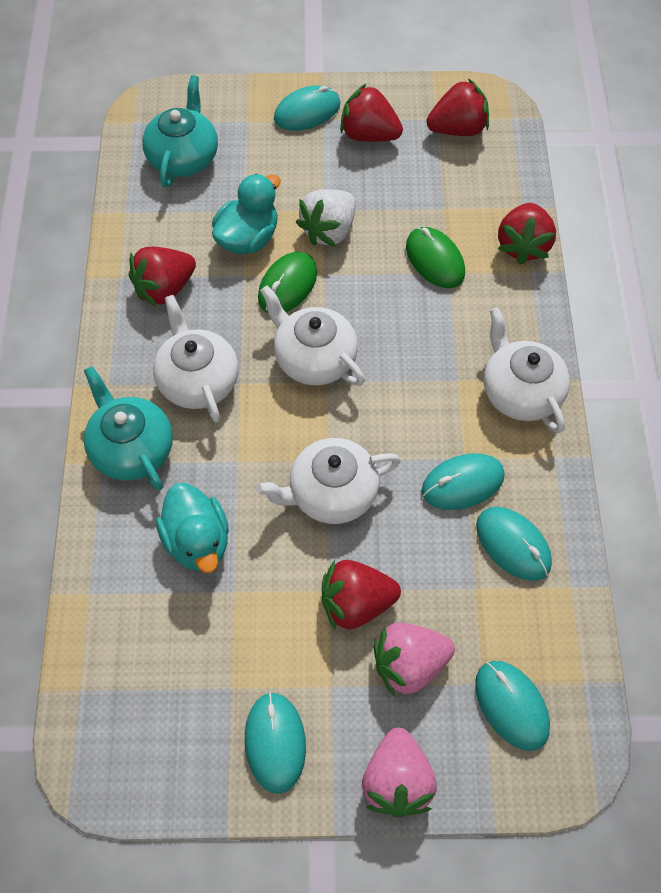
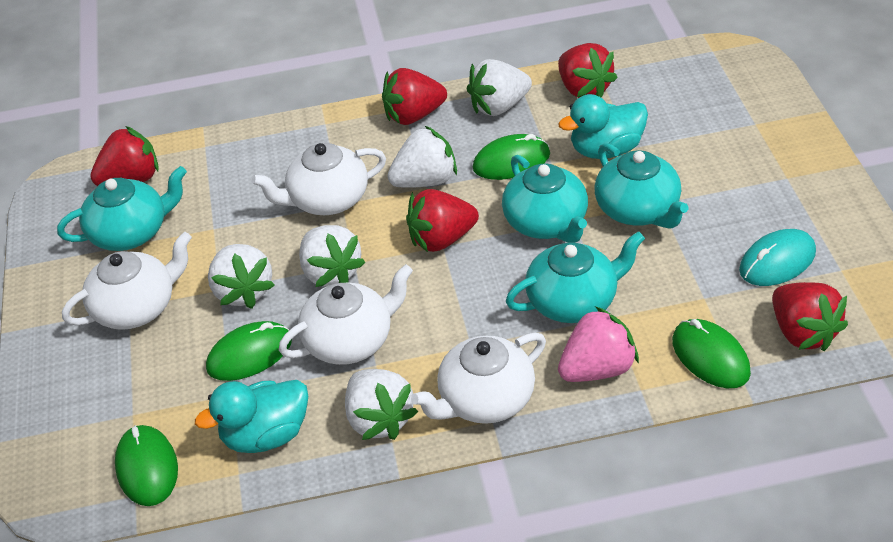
green mouse: 2 -> 4
pink strawberry: 2 -> 1
turquoise mouse: 5 -> 1
turquoise teapot: 2 -> 4
white strawberry: 1 -> 5

